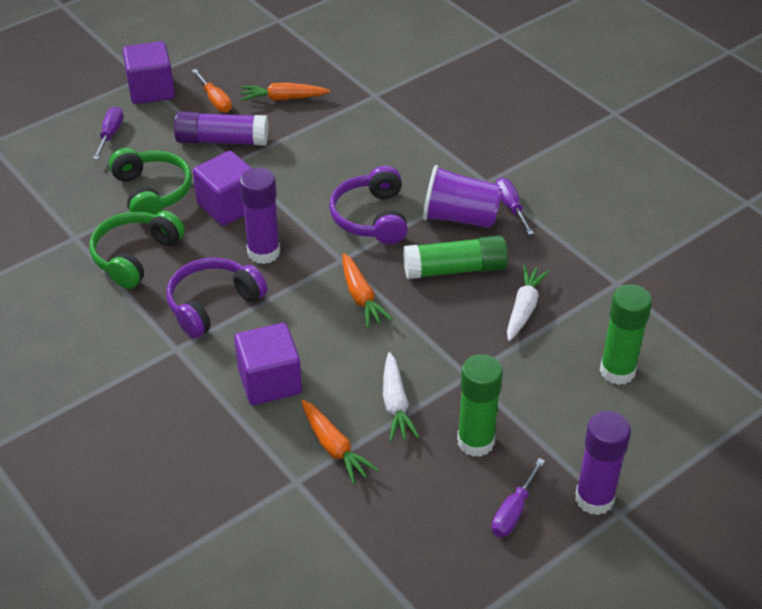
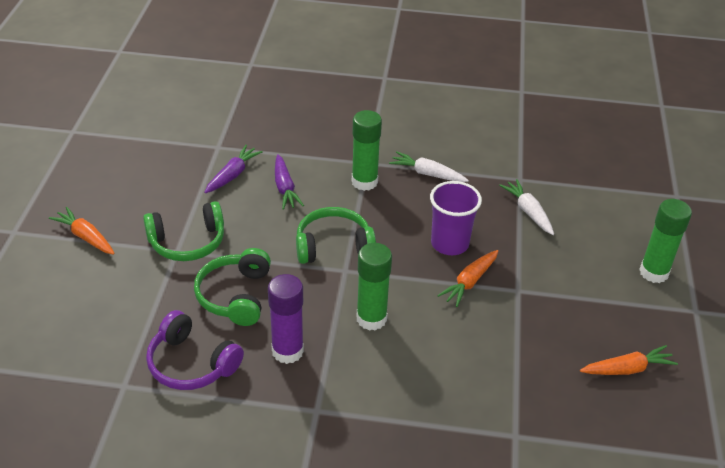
green headphones: 2 -> 3
orange screwdriver: 1 -> 0
purple carrot: 0 -> 2
purple cube: 3 -> 0
purple glue stick: 3 -> 1
purple headphones: 2 -> 1
purple screwdriver: 3 -> 0

